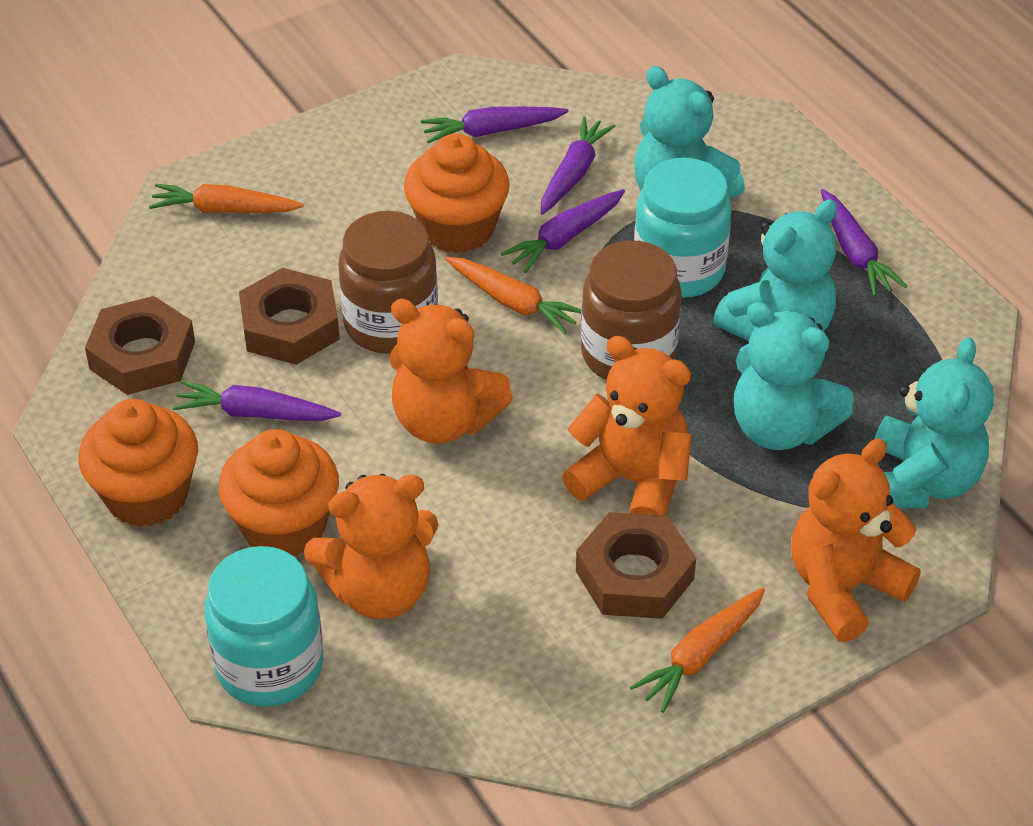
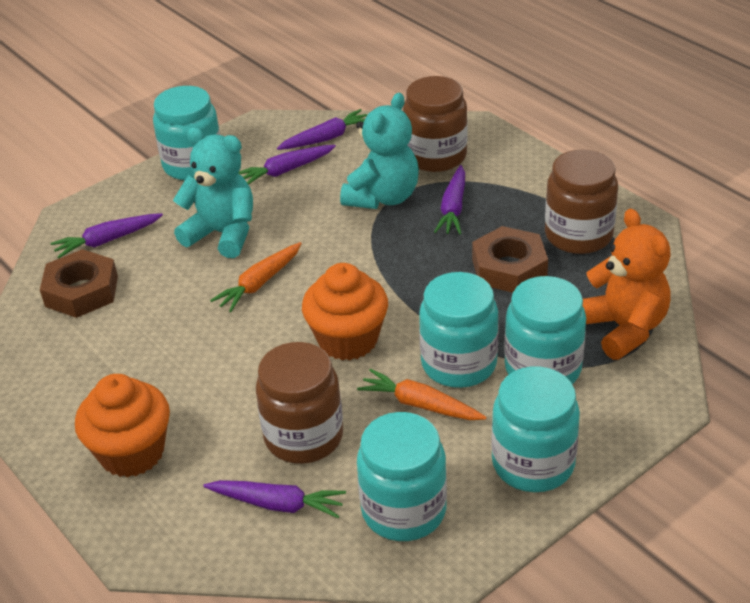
brown jar: 2 -> 3
brown nut: 3 -> 2
orange carrot: 3 -> 2
orange cupcake: 3 -> 2
orange teddy bear: 4 -> 1
turquoise jar: 2 -> 5
turquoise teddy bear: 4 -> 2

